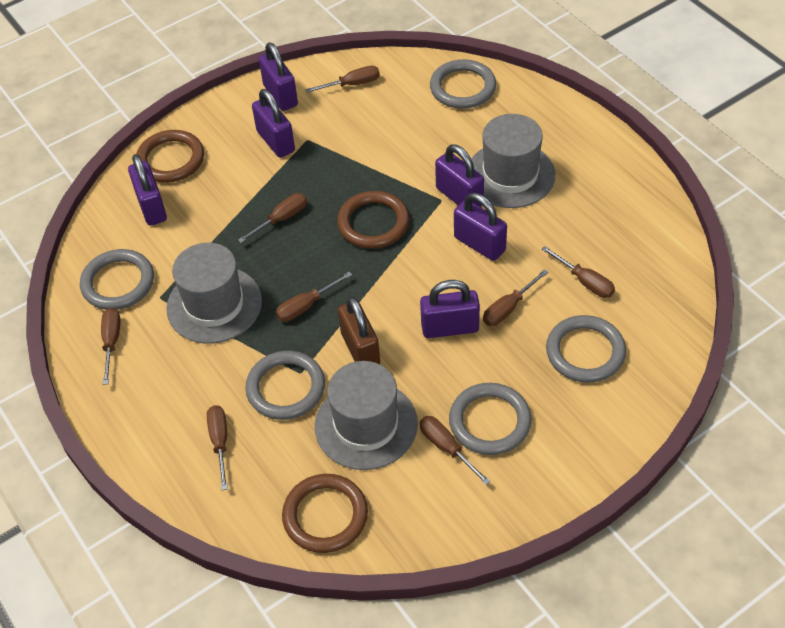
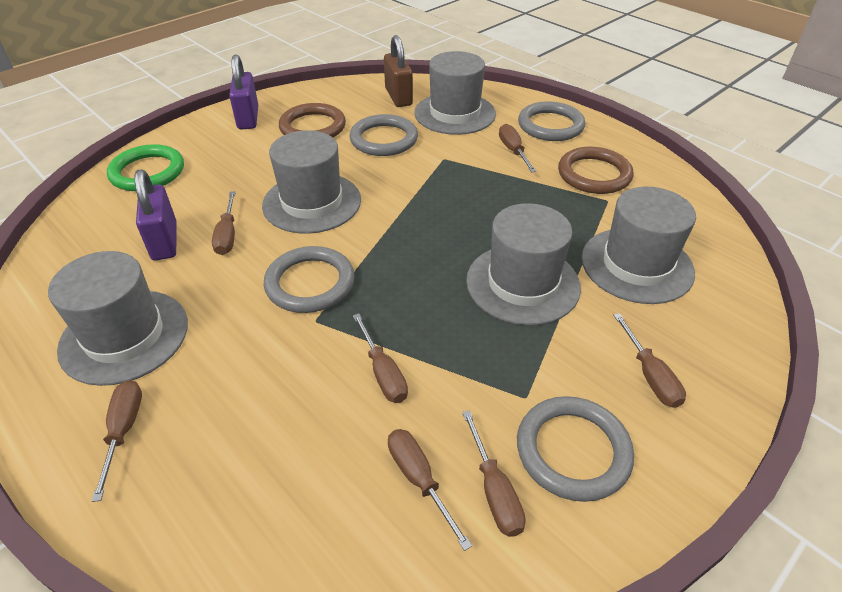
brown ring: 3 -> 2
brown screwdriver: 8 -> 7
green ring: 0 -> 1
grey hat: 3 -> 5
grey ring: 5 -> 4
purple padlock: 6 -> 2

